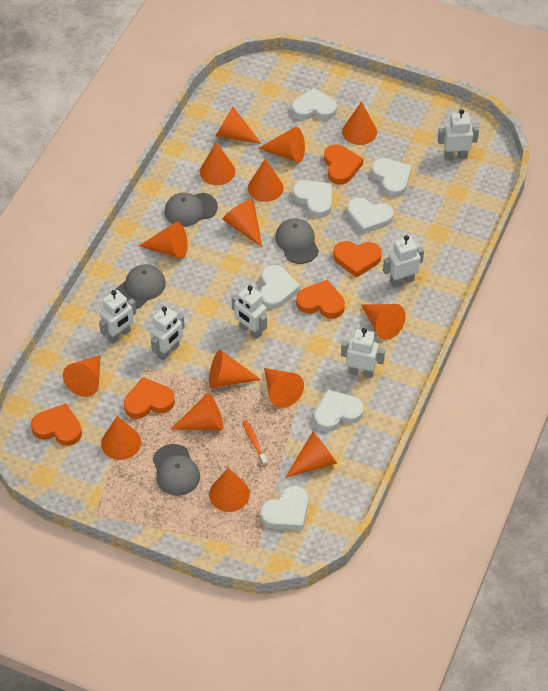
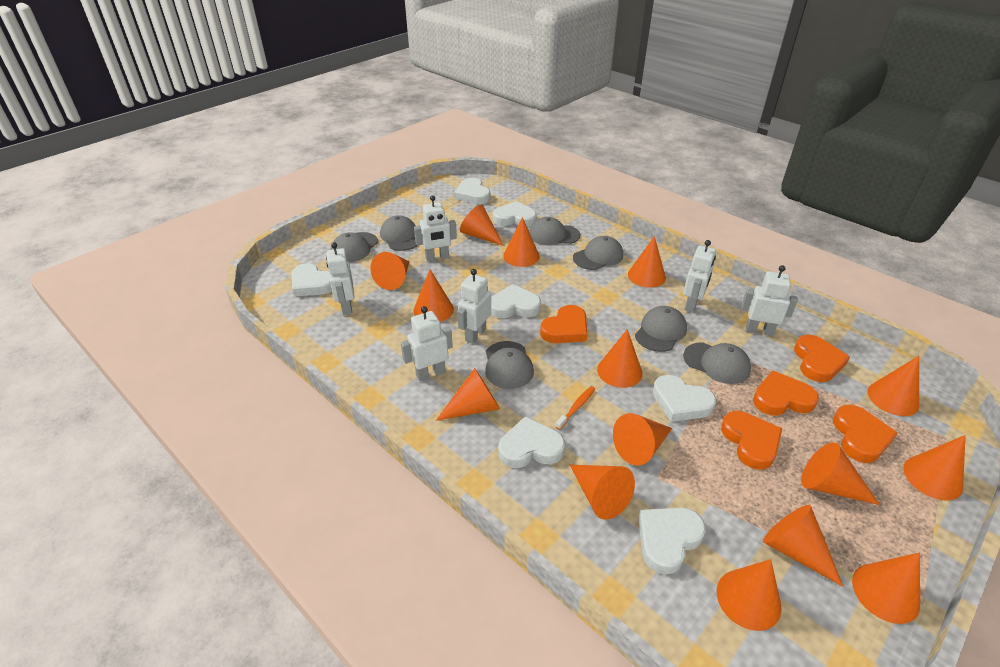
grey cap: 4 -> 7

